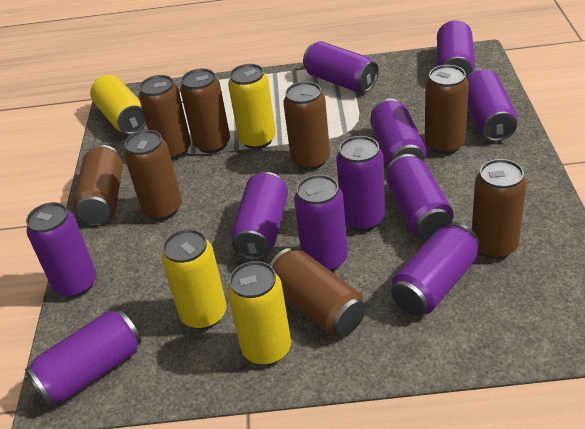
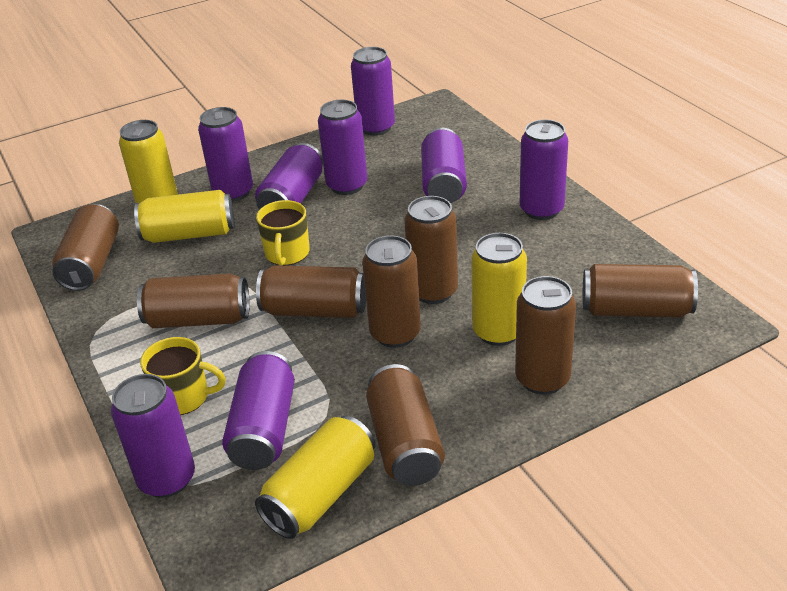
purple can: 11 -> 8
yellow mug: 0 -> 2

